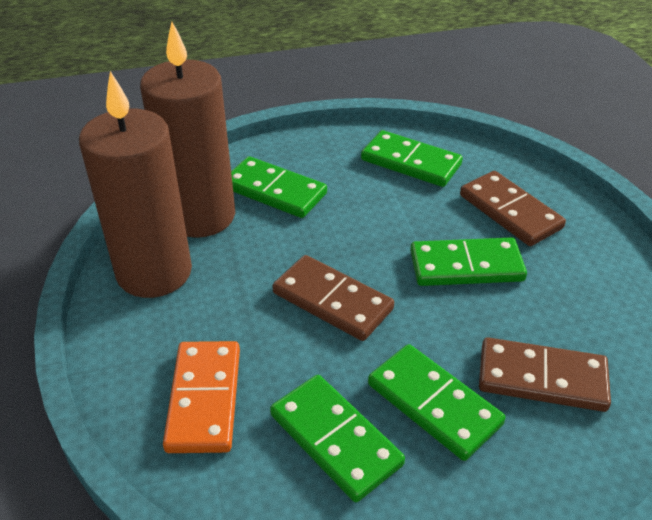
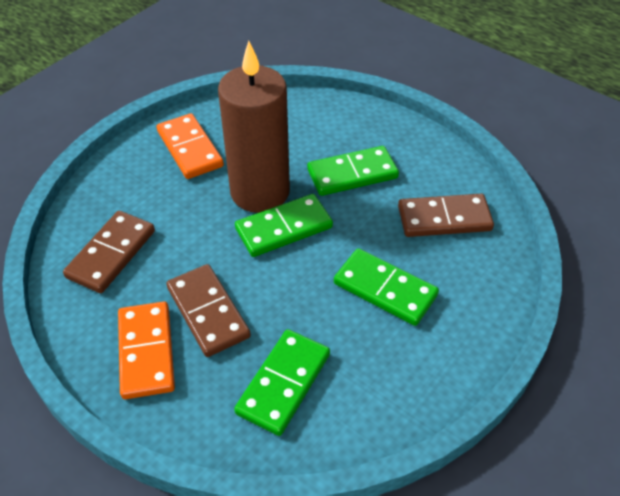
brown candle: 2 -> 1
green domino: 5 -> 4
orange domino: 1 -> 2

